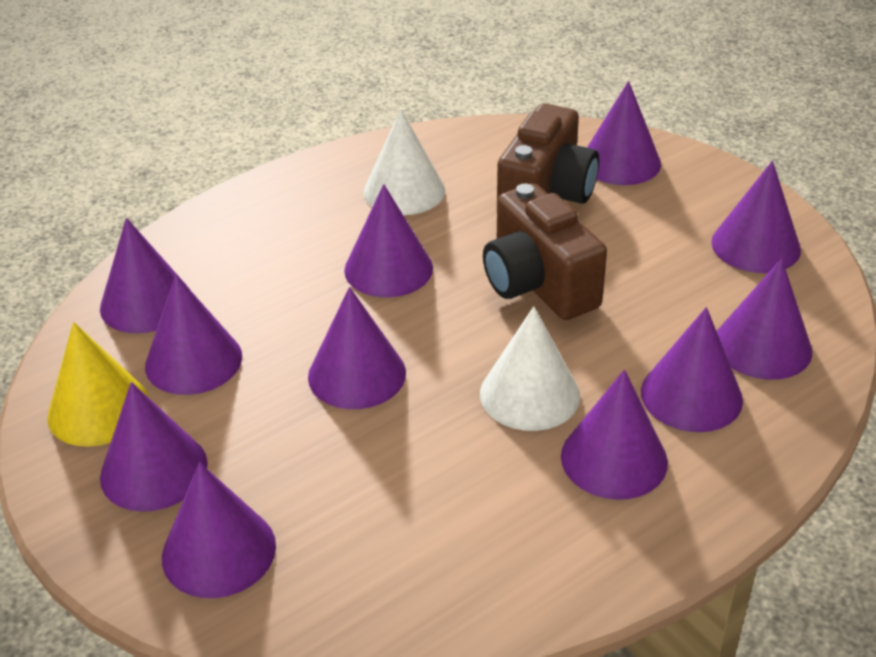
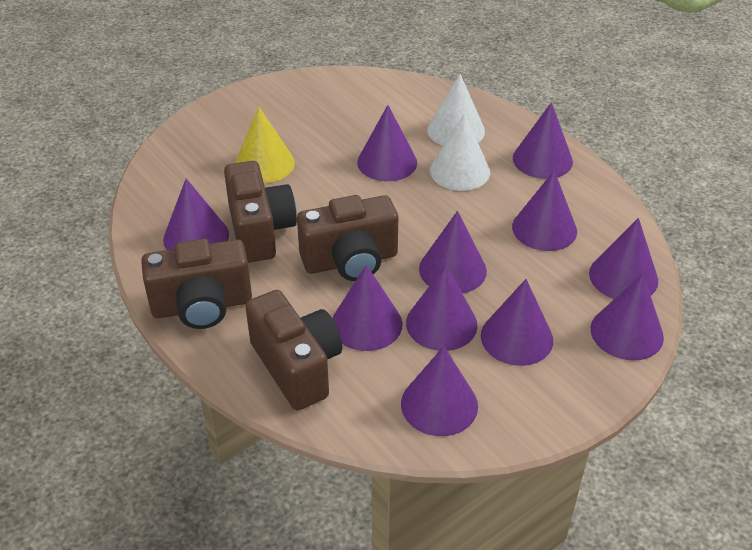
brown camera: 2 -> 4

